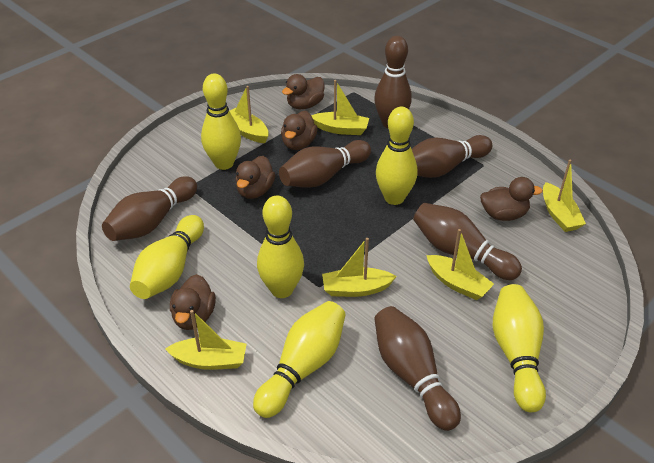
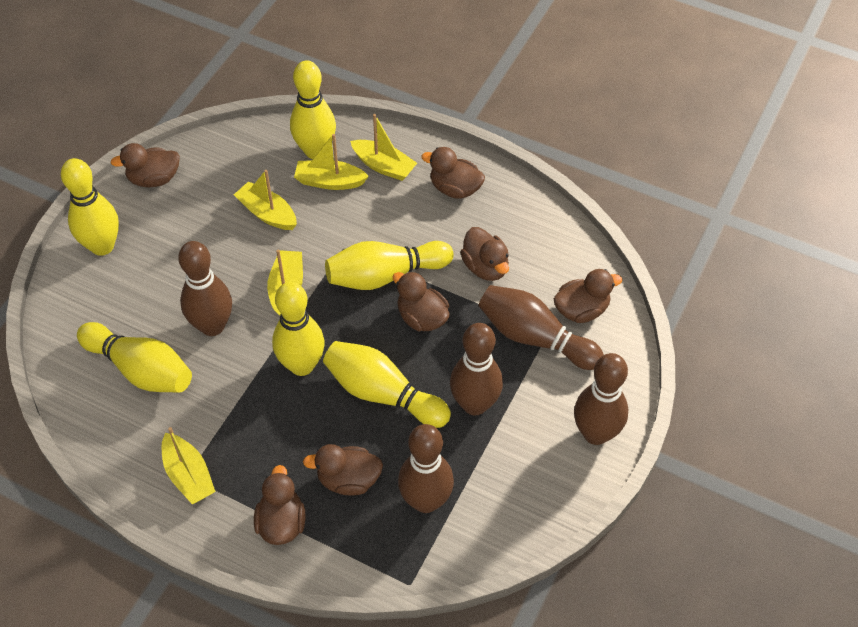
brown bowling pin: 6 -> 5
brown duck: 5 -> 7
yellow boat: 6 -> 5

